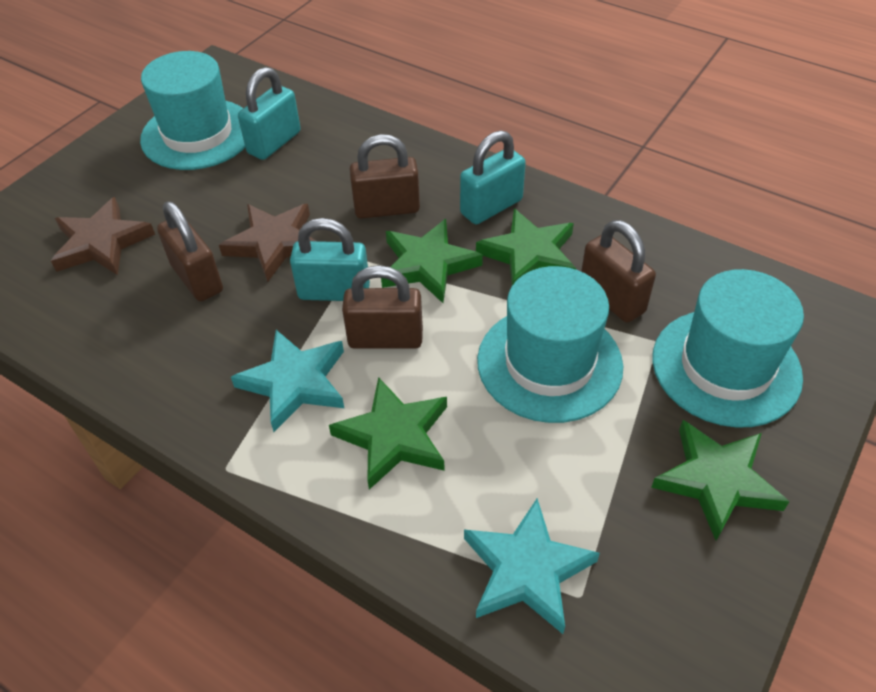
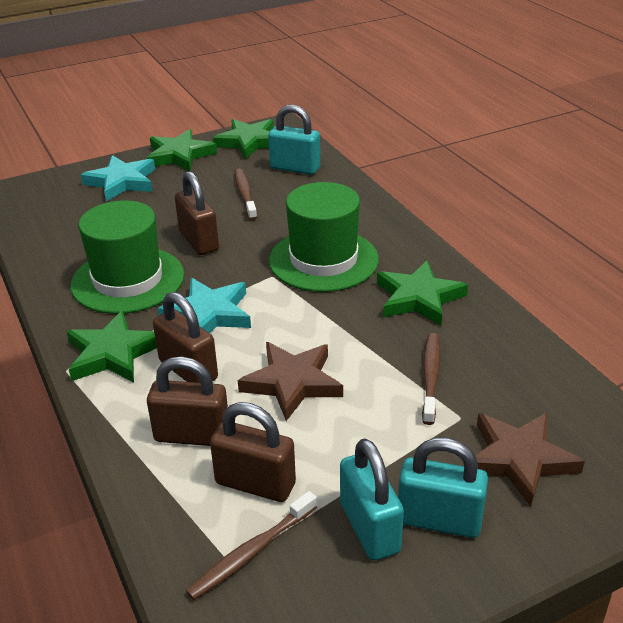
brown toothbrush: 0 -> 3
green hat: 0 -> 2
turquoise hat: 3 -> 0

